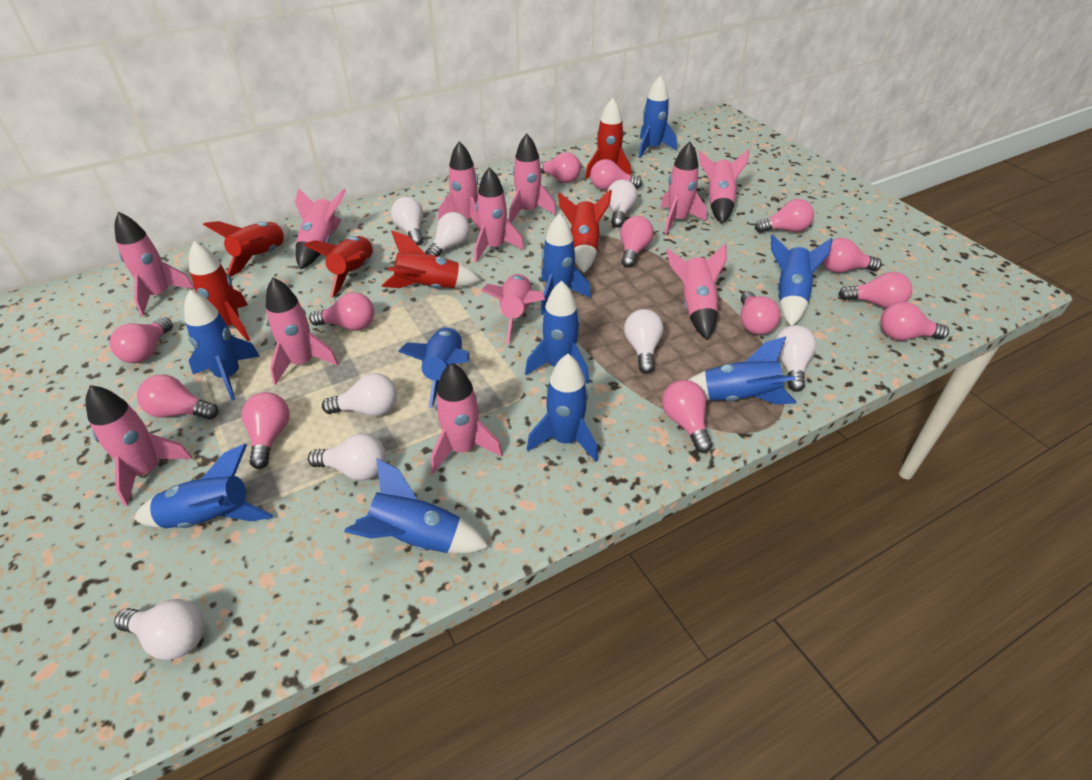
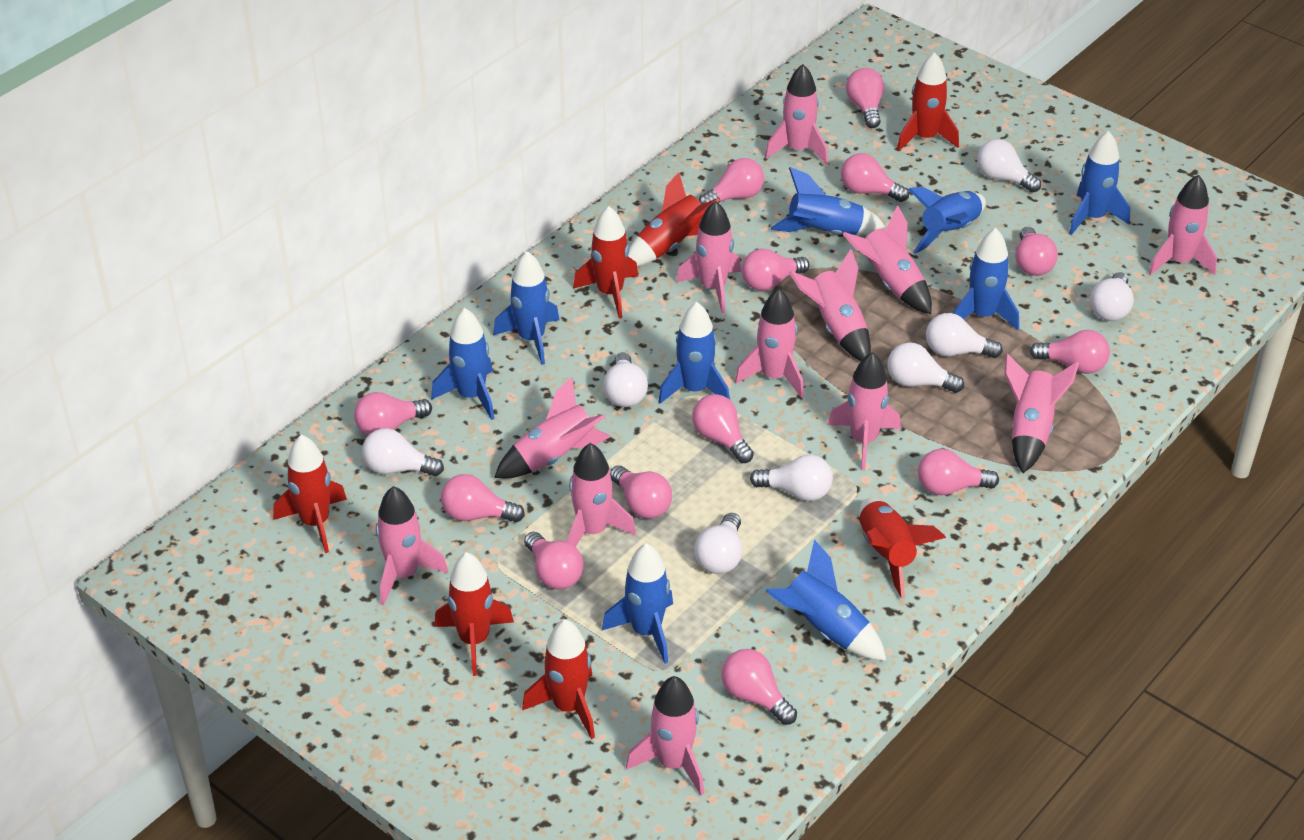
blue rocket: 10 -> 9
red rocket: 6 -> 7

